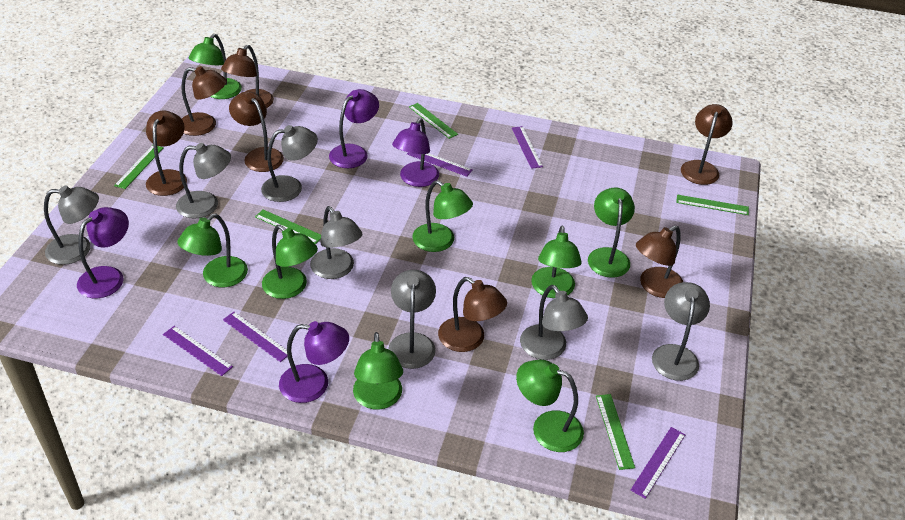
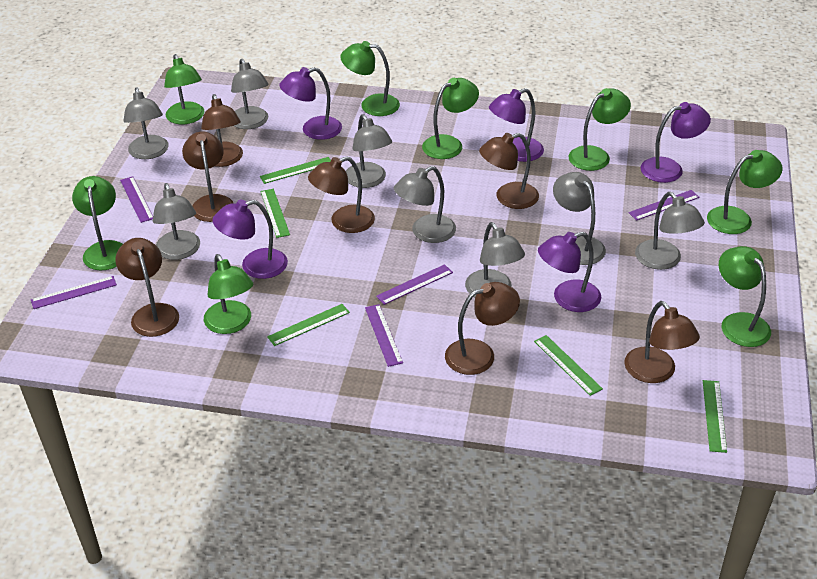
grey lamp: 7 -> 8
purple lamp: 4 -> 5

